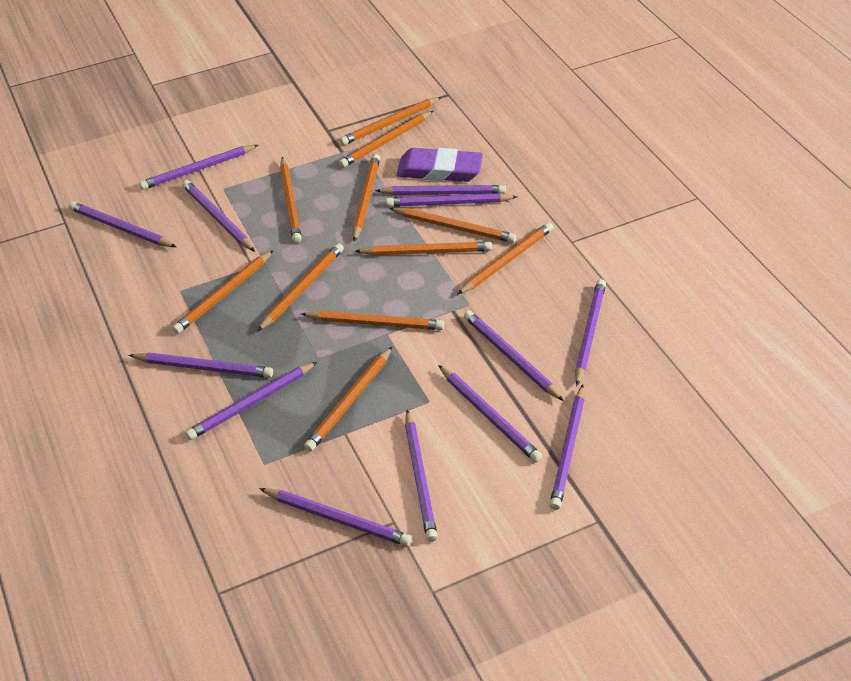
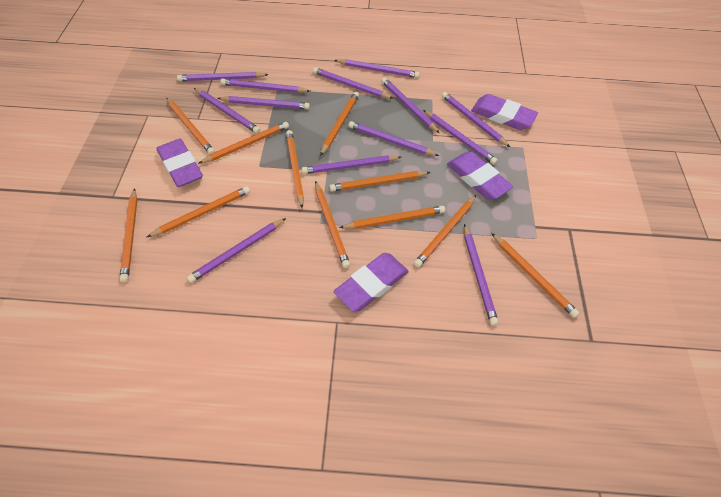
purple eraser: 1 -> 4

